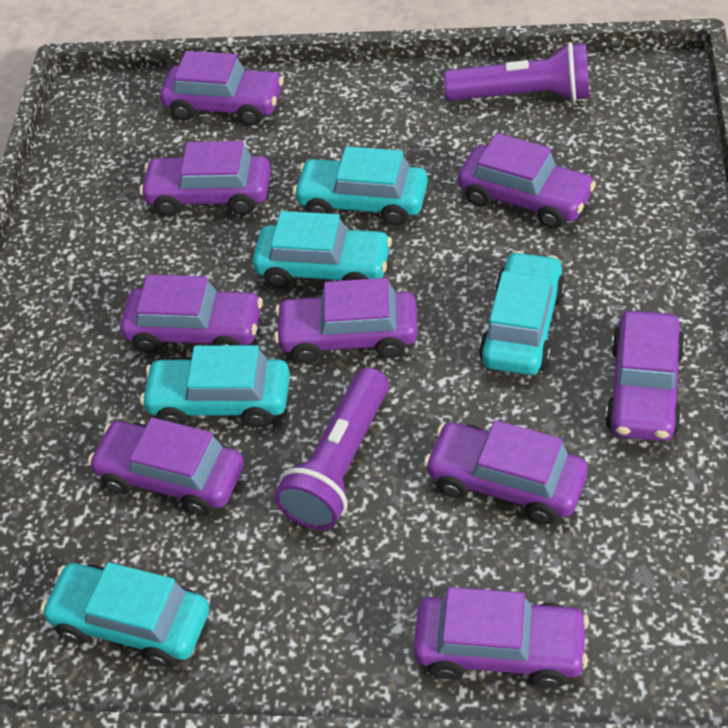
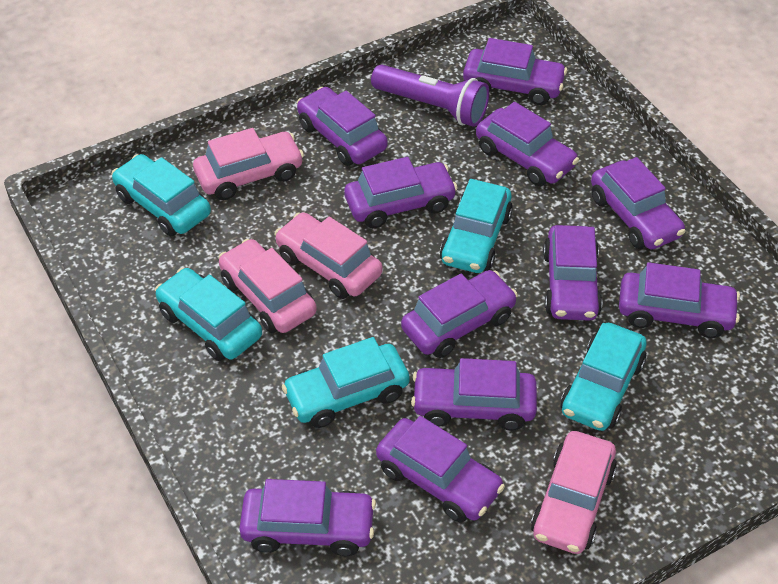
pink car: 0 -> 4
purple car: 9 -> 11
purple flashlight: 2 -> 1

